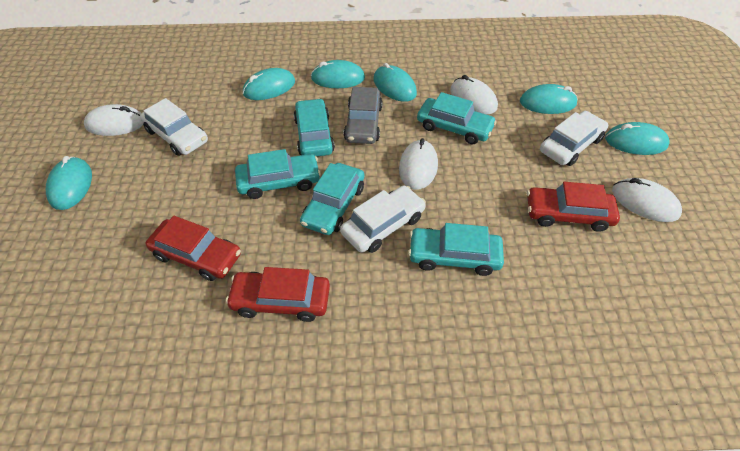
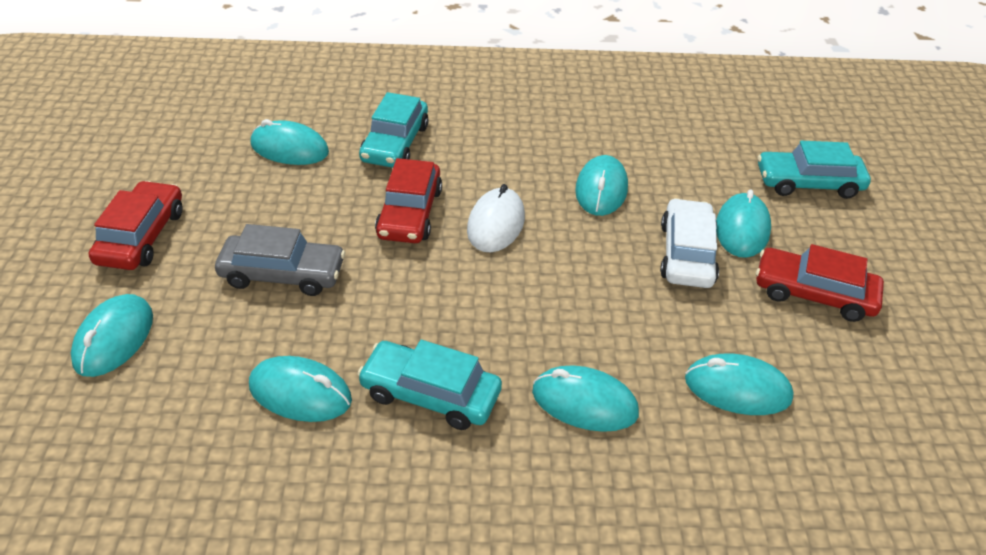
turquoise car: 5 -> 3
turquoise mouse: 6 -> 7
white car: 3 -> 1
white mouse: 4 -> 1

